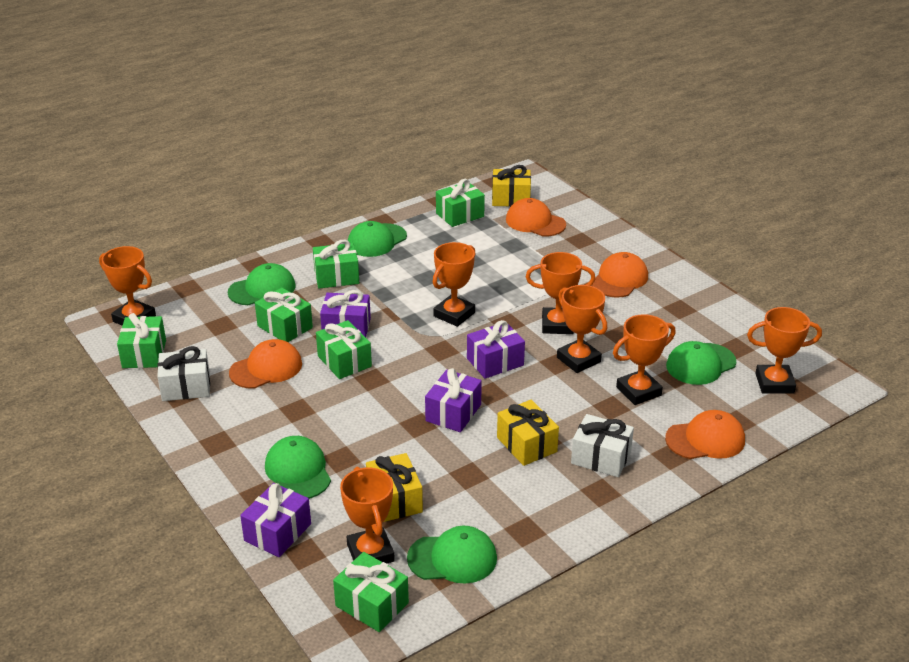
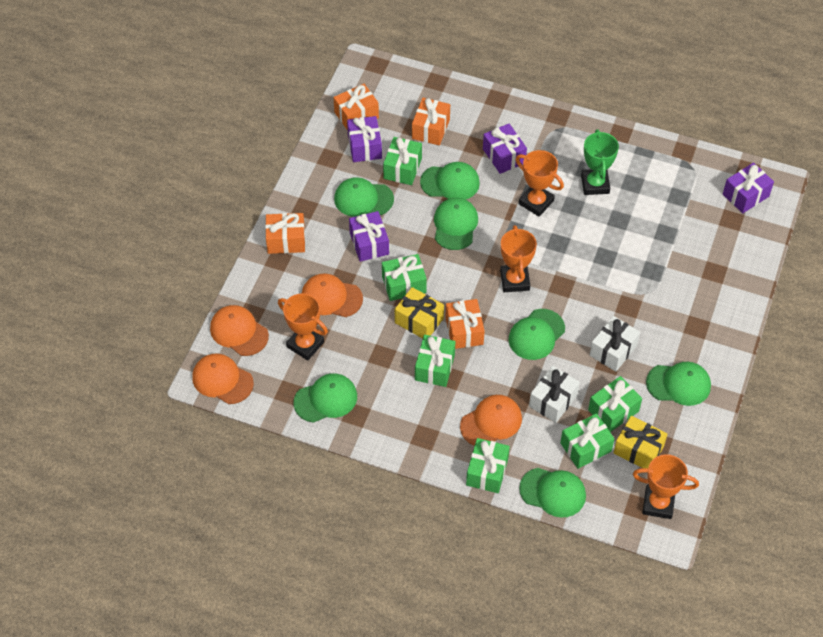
green cap: 5 -> 7
green trophy: 0 -> 1
orange gift: 0 -> 4
orange trophy: 7 -> 4
yellow gift: 3 -> 2

